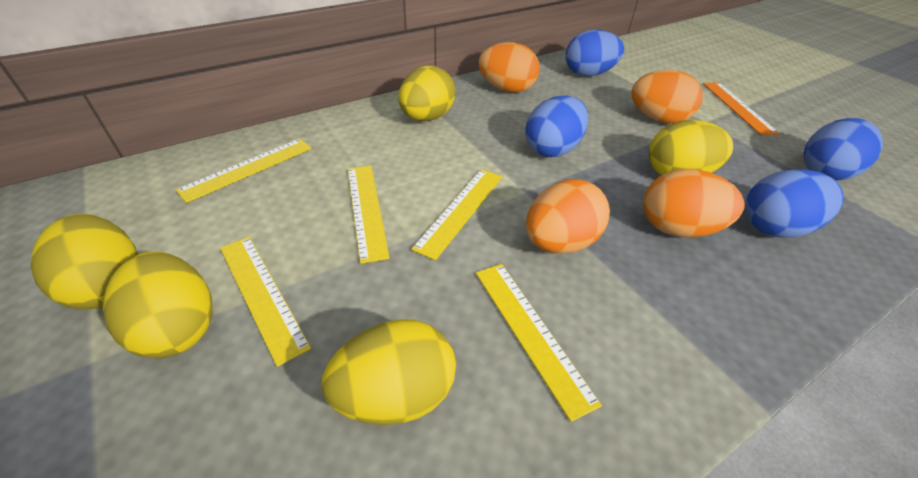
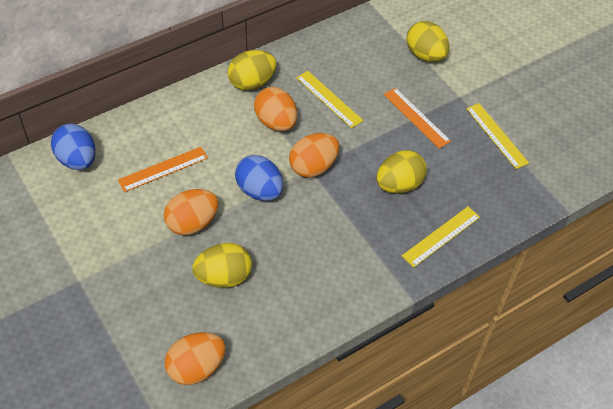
blue egg: 4 -> 2
orange ruler: 1 -> 2
yellow egg: 5 -> 4
yellow ruler: 5 -> 3

